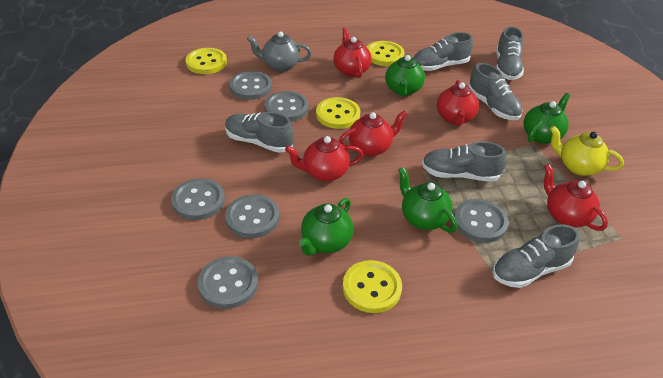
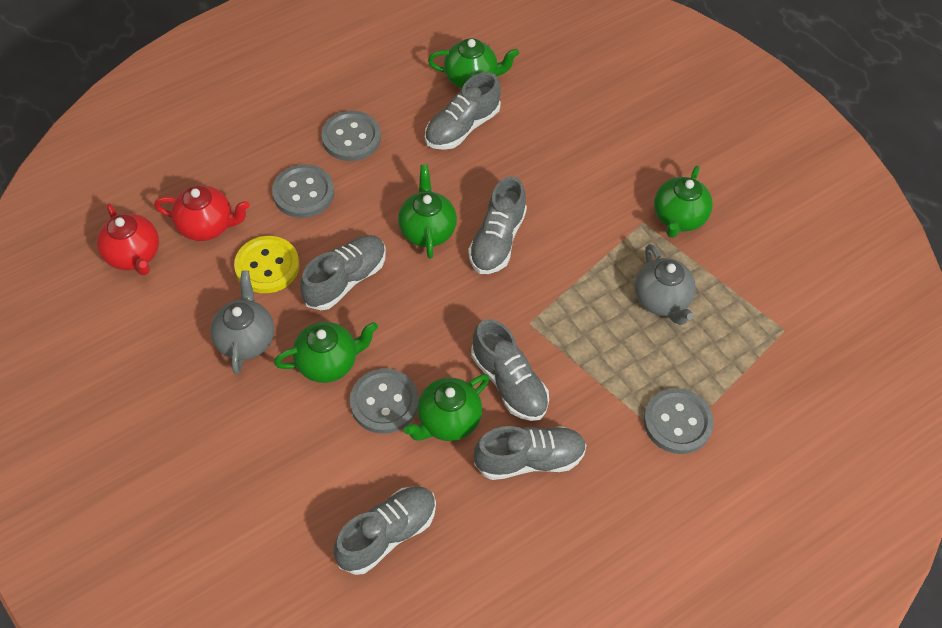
green teapot: 4 -> 5
grey button: 6 -> 4
grey teapot: 1 -> 2
red teapot: 5 -> 2
yellow button: 4 -> 1
yellow teapot: 1 -> 0

